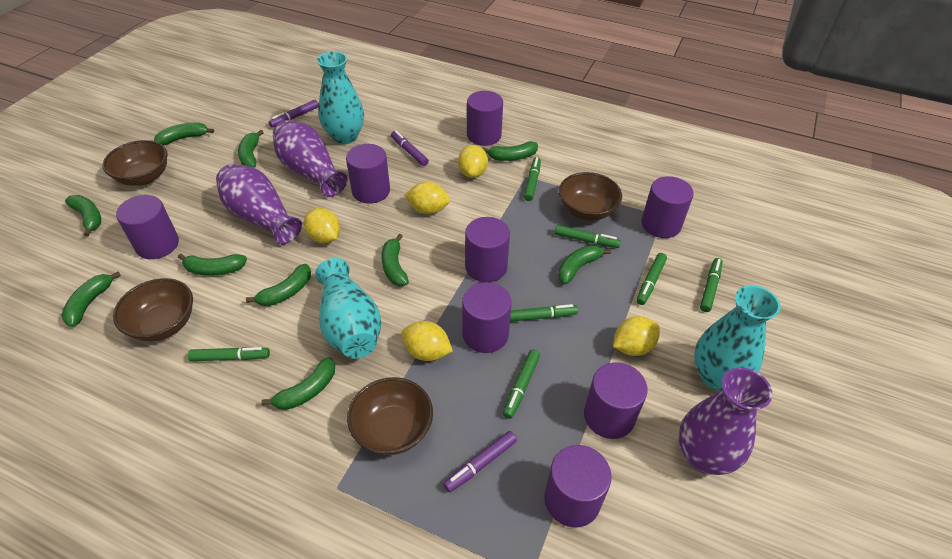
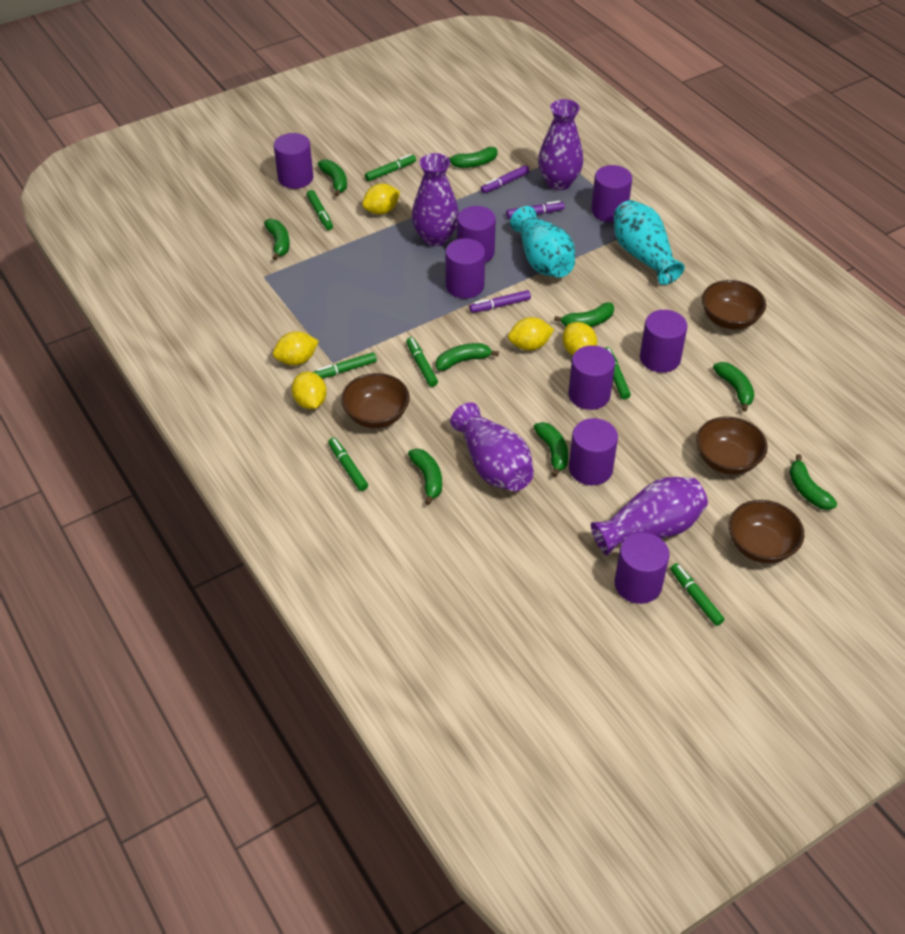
green banana: 10 -> 9
purple vase: 3 -> 4
turquoise vase: 3 -> 2

